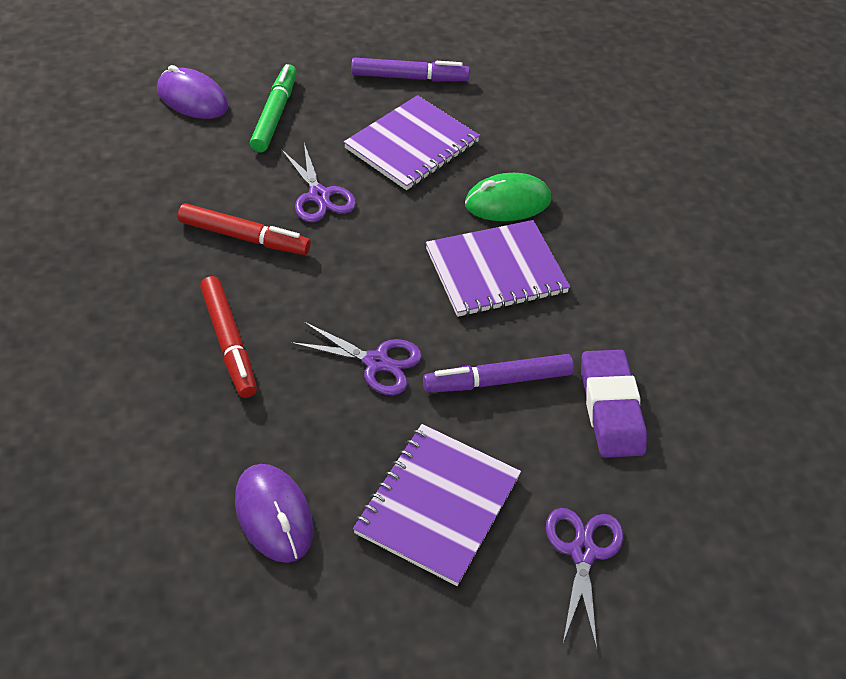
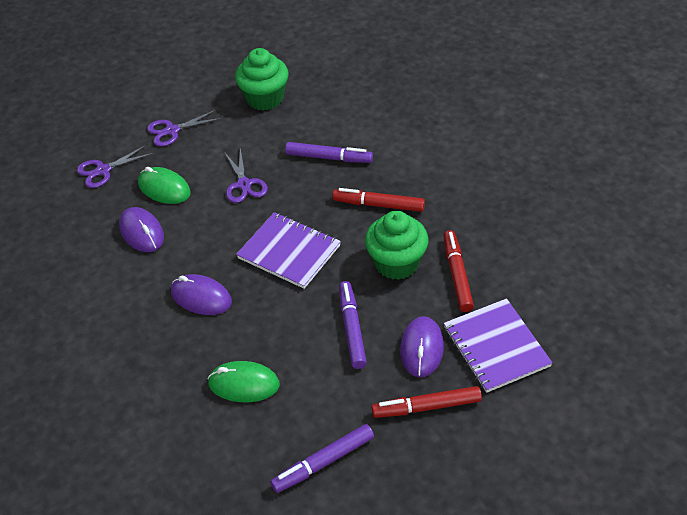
green cupcake: 0 -> 2
green marker: 1 -> 0
green mouse: 1 -> 2
purple eraser: 1 -> 0
purple marker: 2 -> 3
purple mouse: 2 -> 3
purple notebook: 3 -> 2
red marker: 2 -> 3

